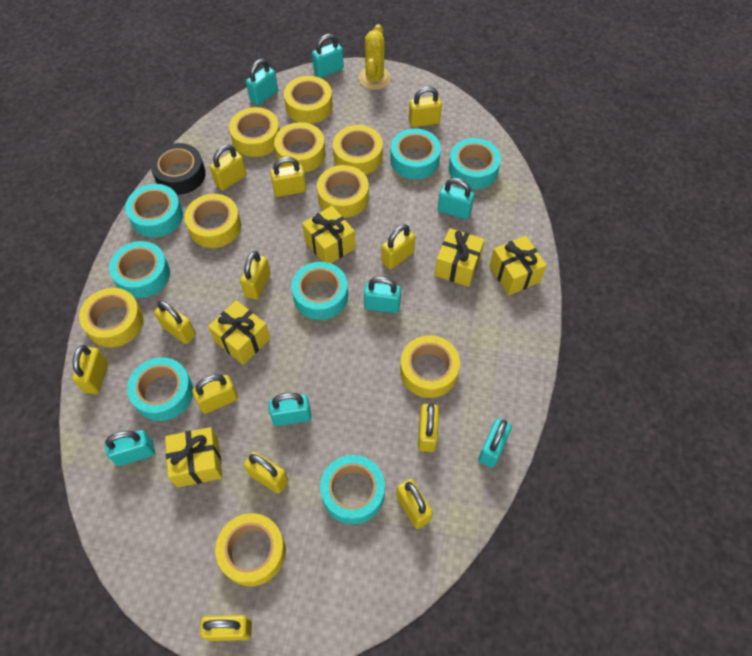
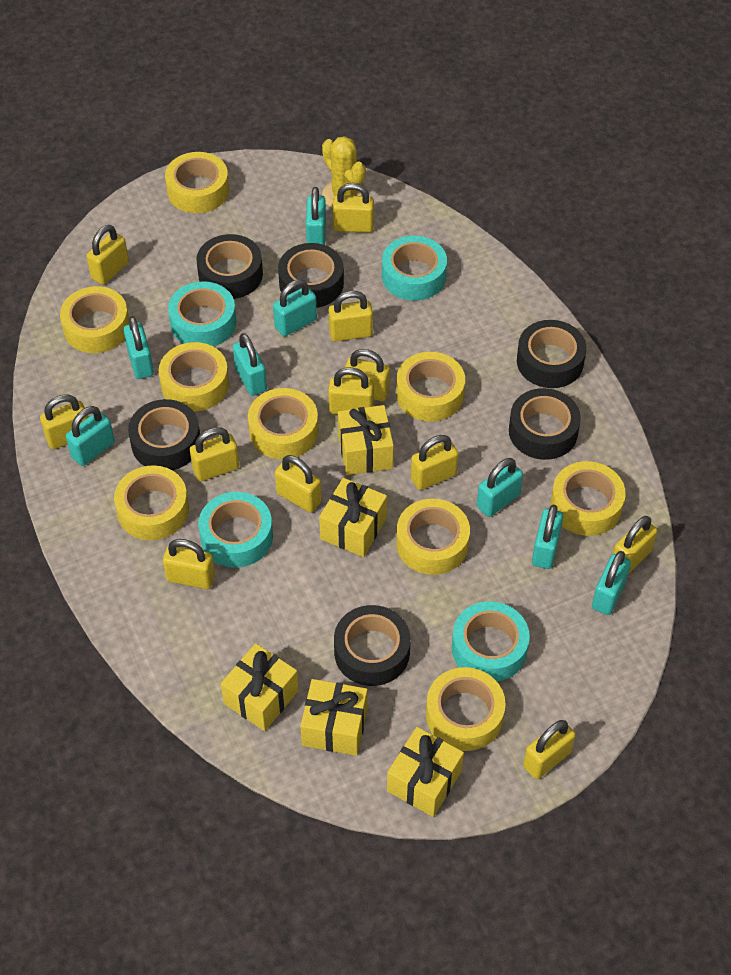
black tape: 1 -> 6
turquoise padlock: 7 -> 8
turquoise tape: 7 -> 4

